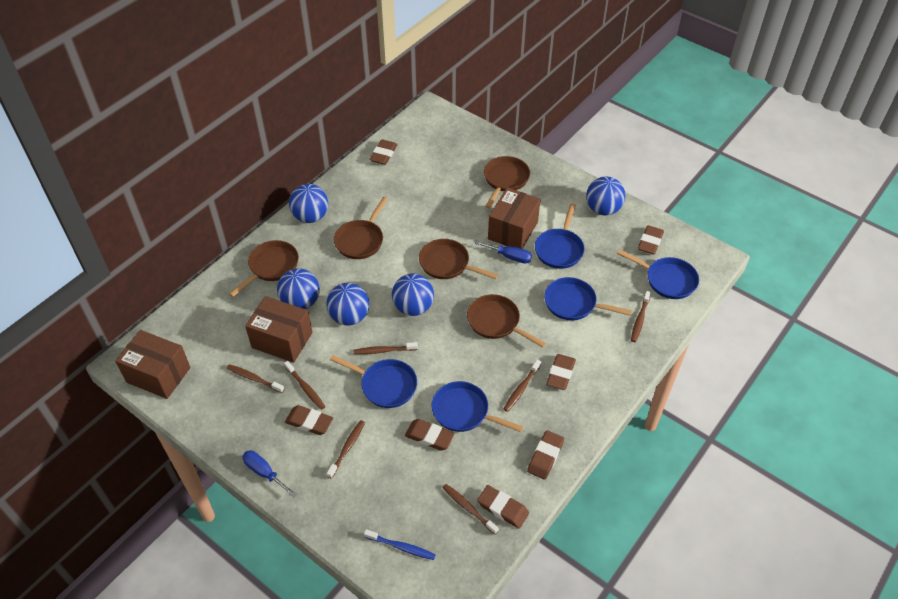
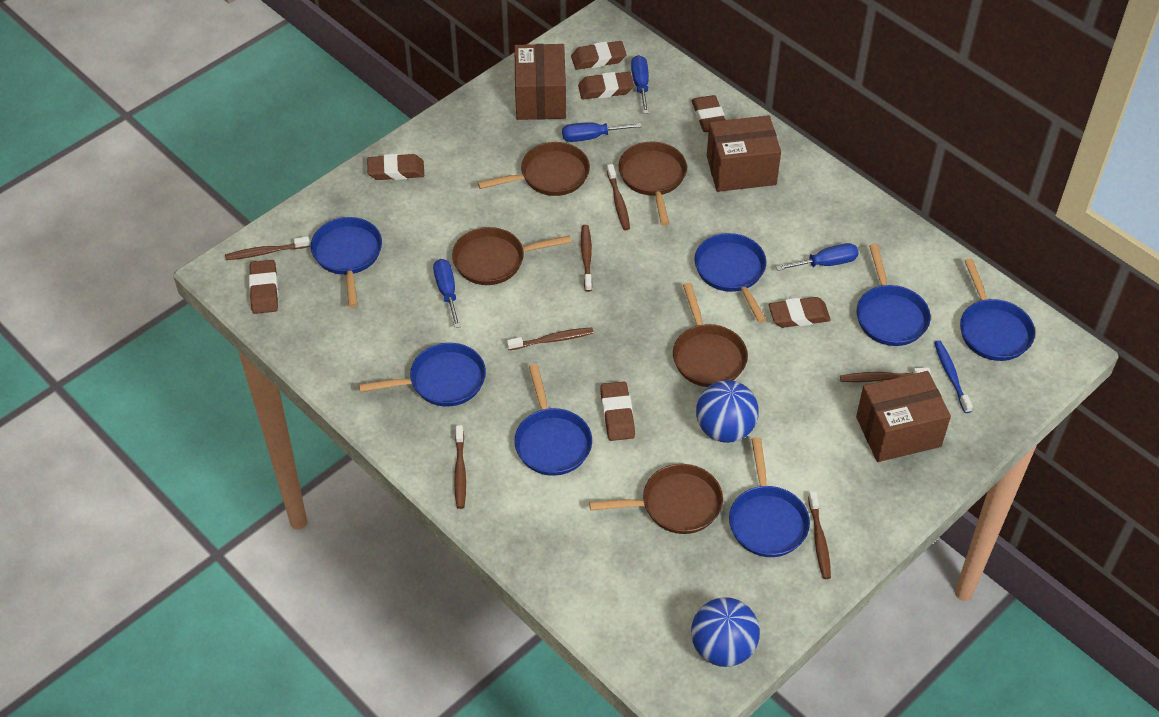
blue ball: 5 -> 2
blue pan: 5 -> 7
blue screwdriver: 2 -> 4

